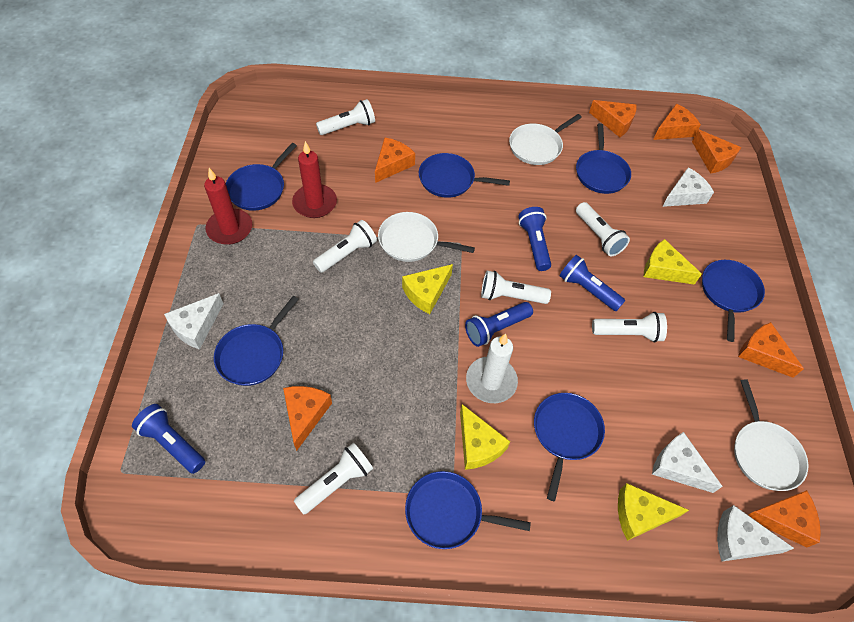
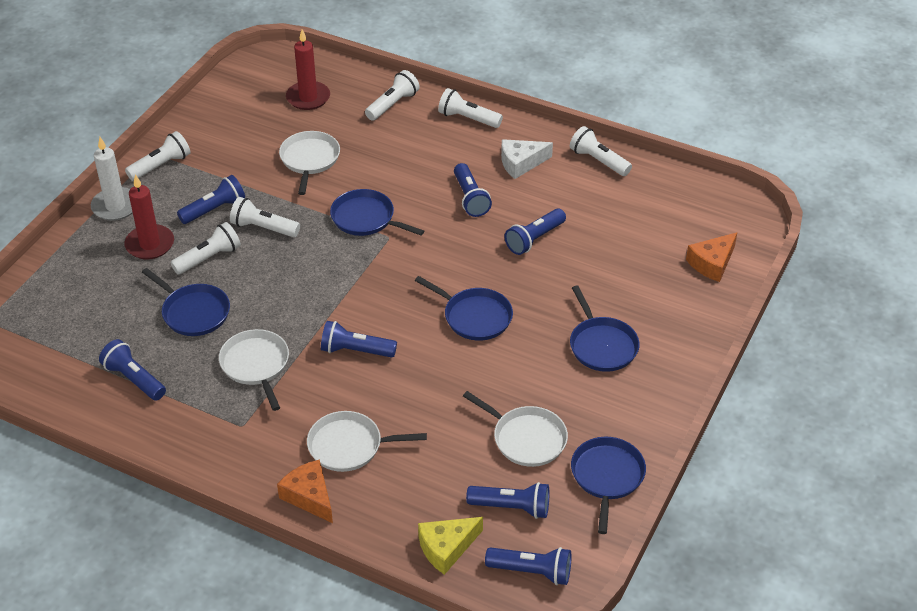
blue flashlight: 4 -> 7
blue pan: 7 -> 5
orange cheese: 7 -> 2
white cheese: 4 -> 1
white pan: 3 -> 4
yellow cheese: 4 -> 1

